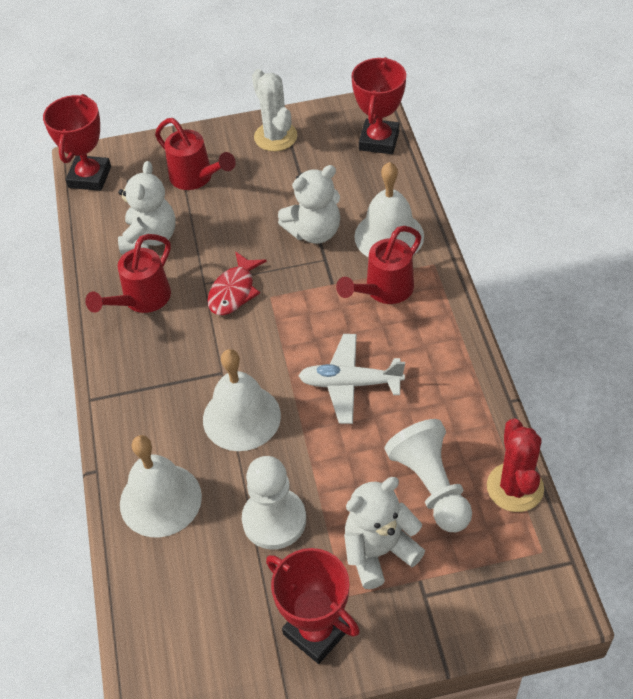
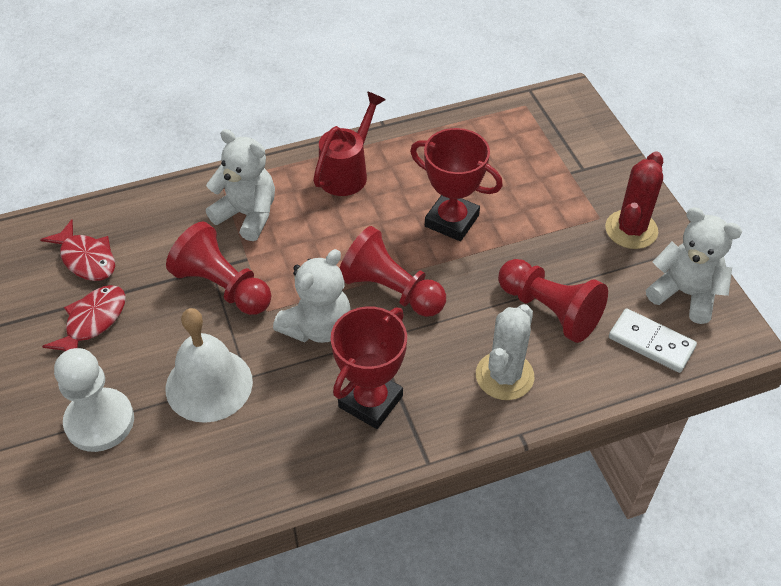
red fish: 1 -> 2
red pawn: 0 -> 3
red trophy: 3 -> 2
red watering can: 3 -> 1
white bell: 3 -> 1
white domino: 0 -> 1
white pawn: 2 -> 1
white plane: 1 -> 0

